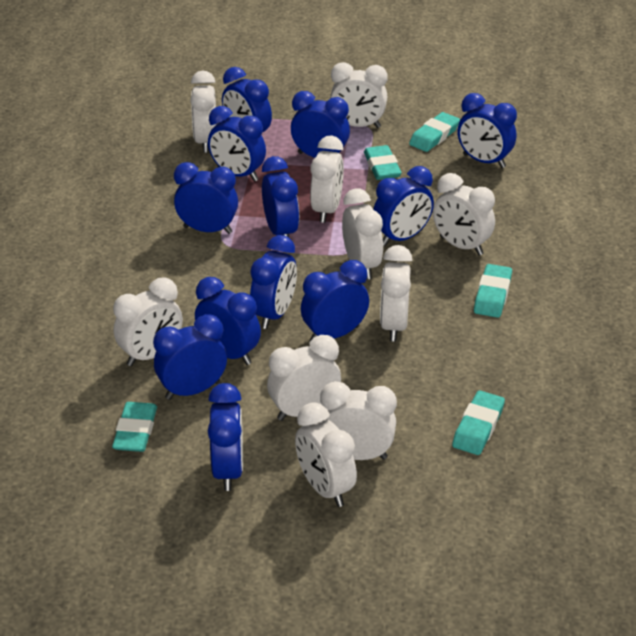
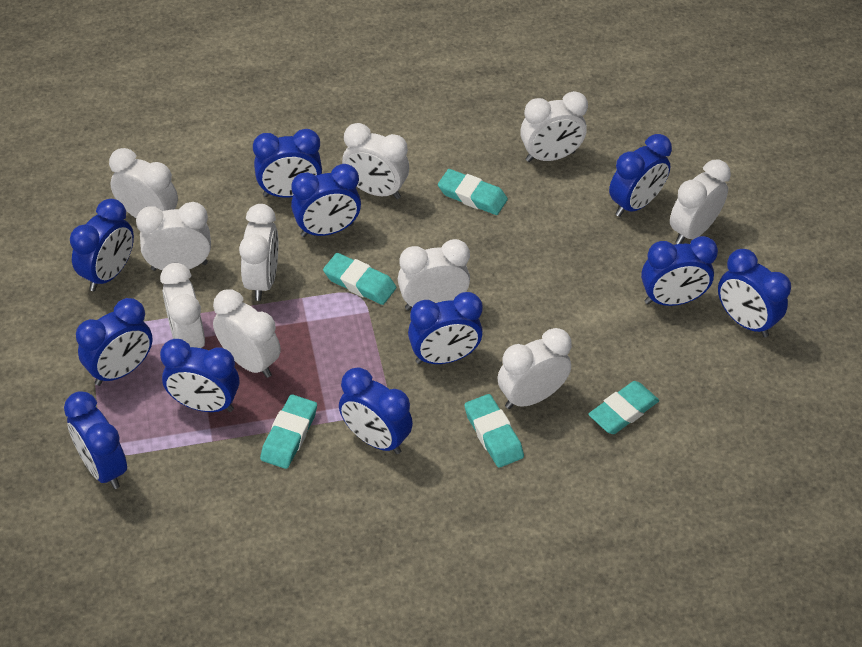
blue clock: 12 -> 11

